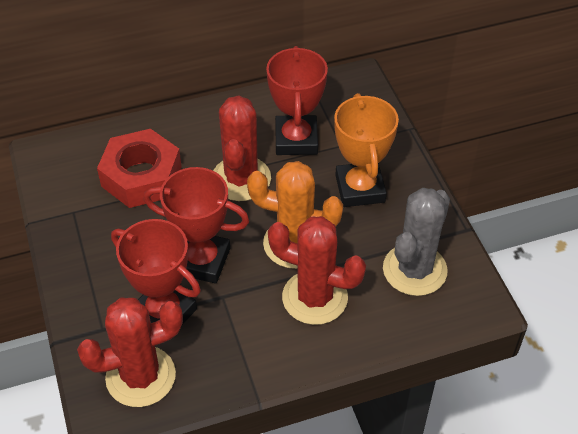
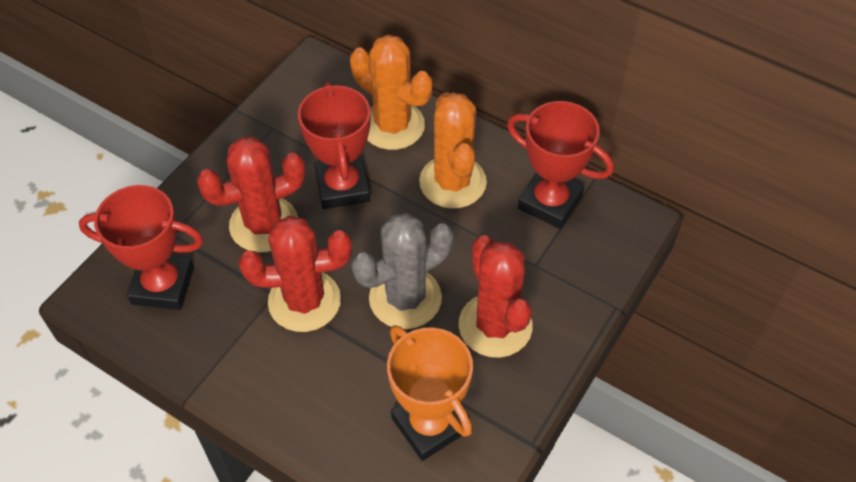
orange cactus: 1 -> 2
red nut: 1 -> 0

